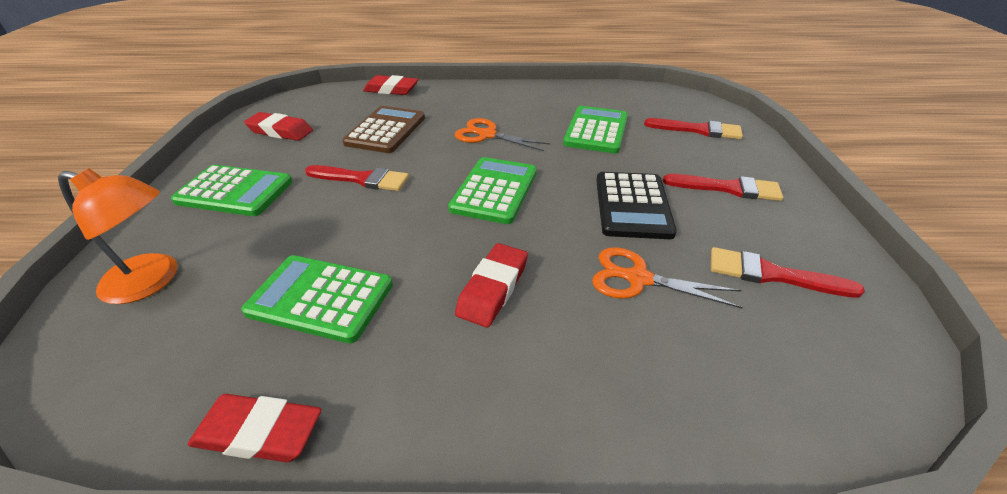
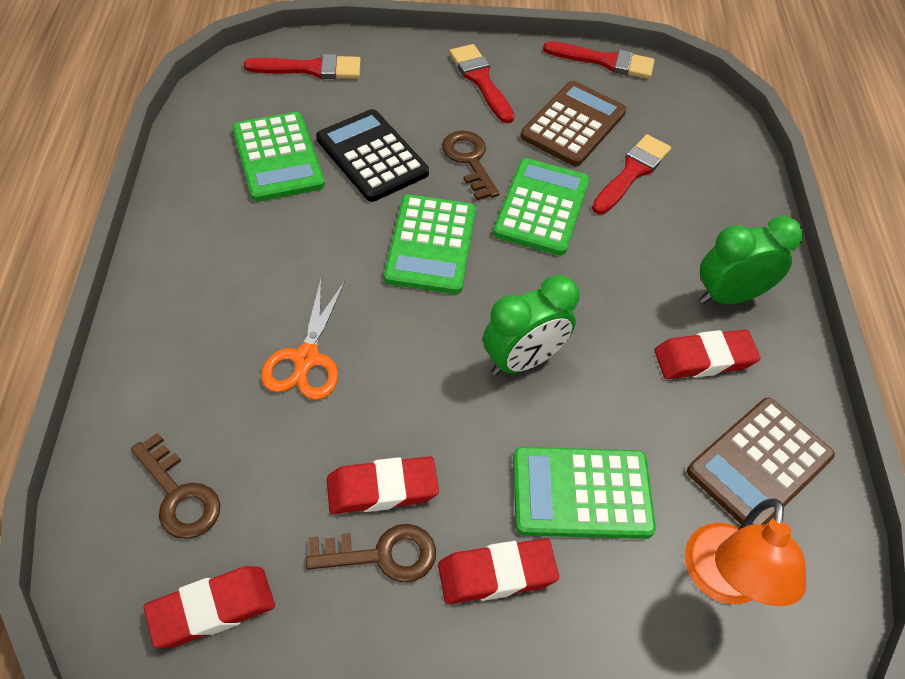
brown calculator: 1 -> 2
brown key: 0 -> 3
green clock: 0 -> 2
orange scissors: 2 -> 1

